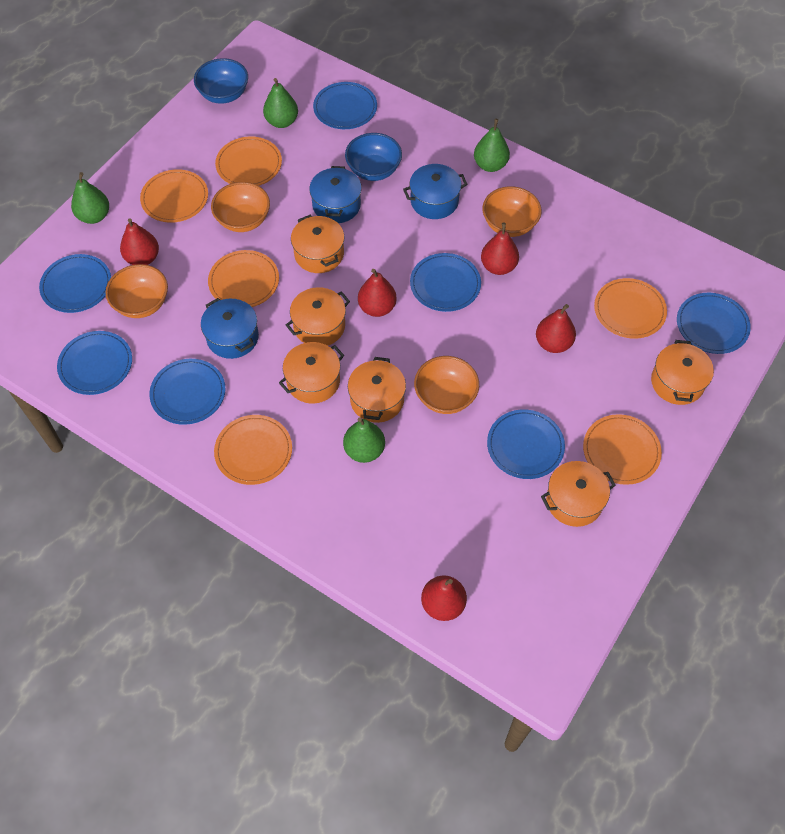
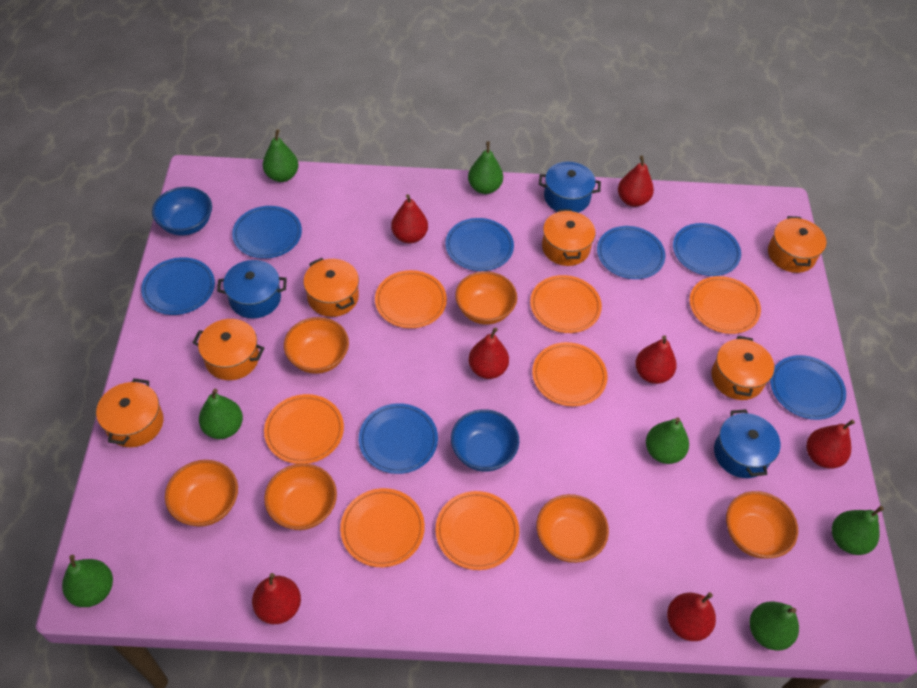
green pear: 4 -> 7
orange bowl: 4 -> 6
orange plate: 6 -> 7
red pear: 5 -> 7

